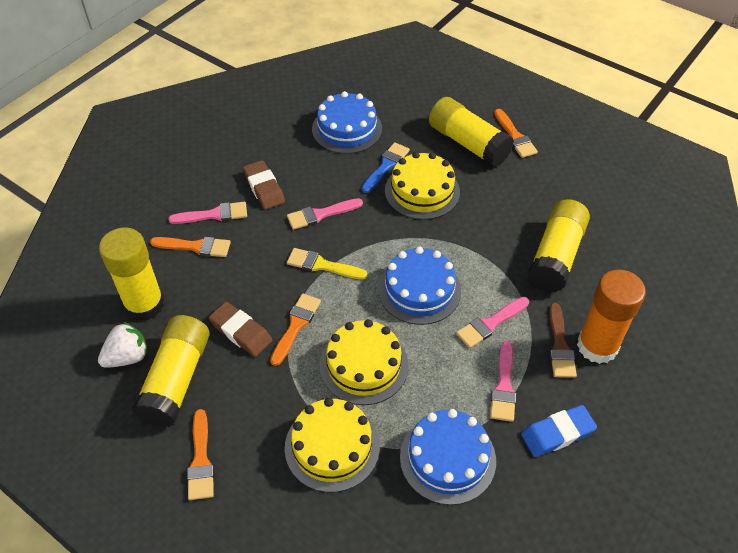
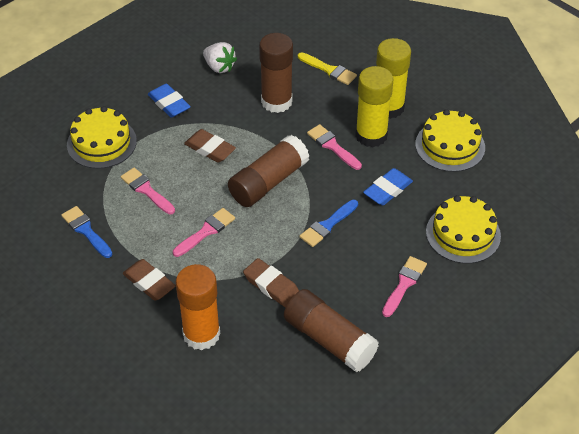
blue brush: 1 -> 2
blue cake: 3 -> 0
blue eraser: 1 -> 2
brown brush: 1 -> 0
brown eraser: 2 -> 3
brown glue stick: 0 -> 3
orange brush: 4 -> 0
yellow glue stick: 4 -> 2

